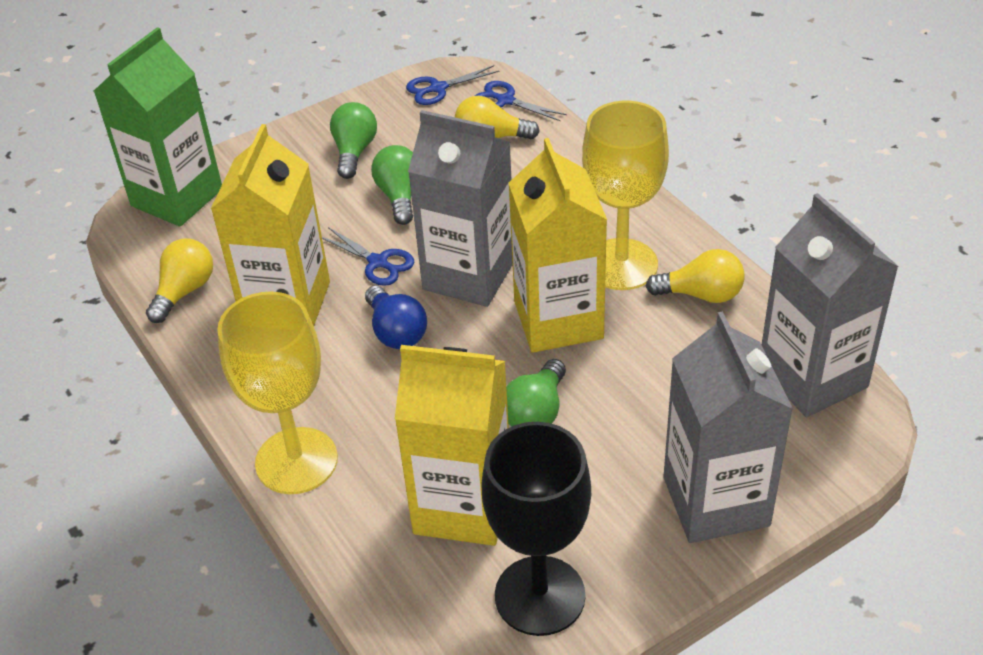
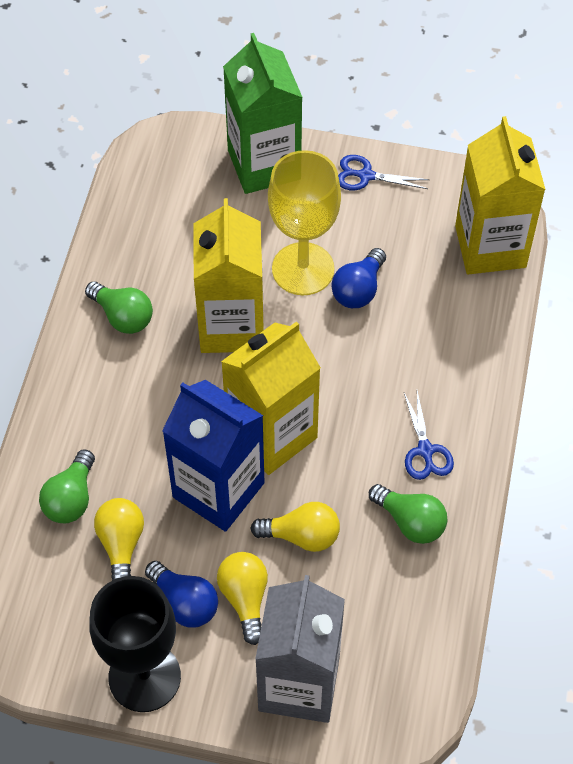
blue carton: 0 -> 1
blue light bulb: 1 -> 2
blue scissors: 3 -> 2
grey carton: 3 -> 1
yellow goblet: 2 -> 1

